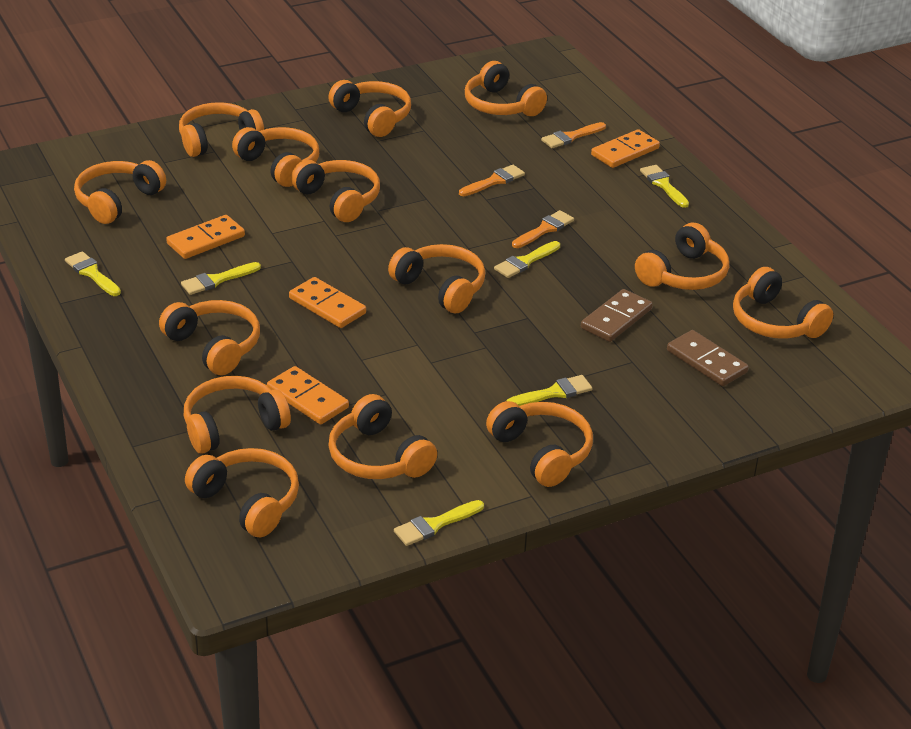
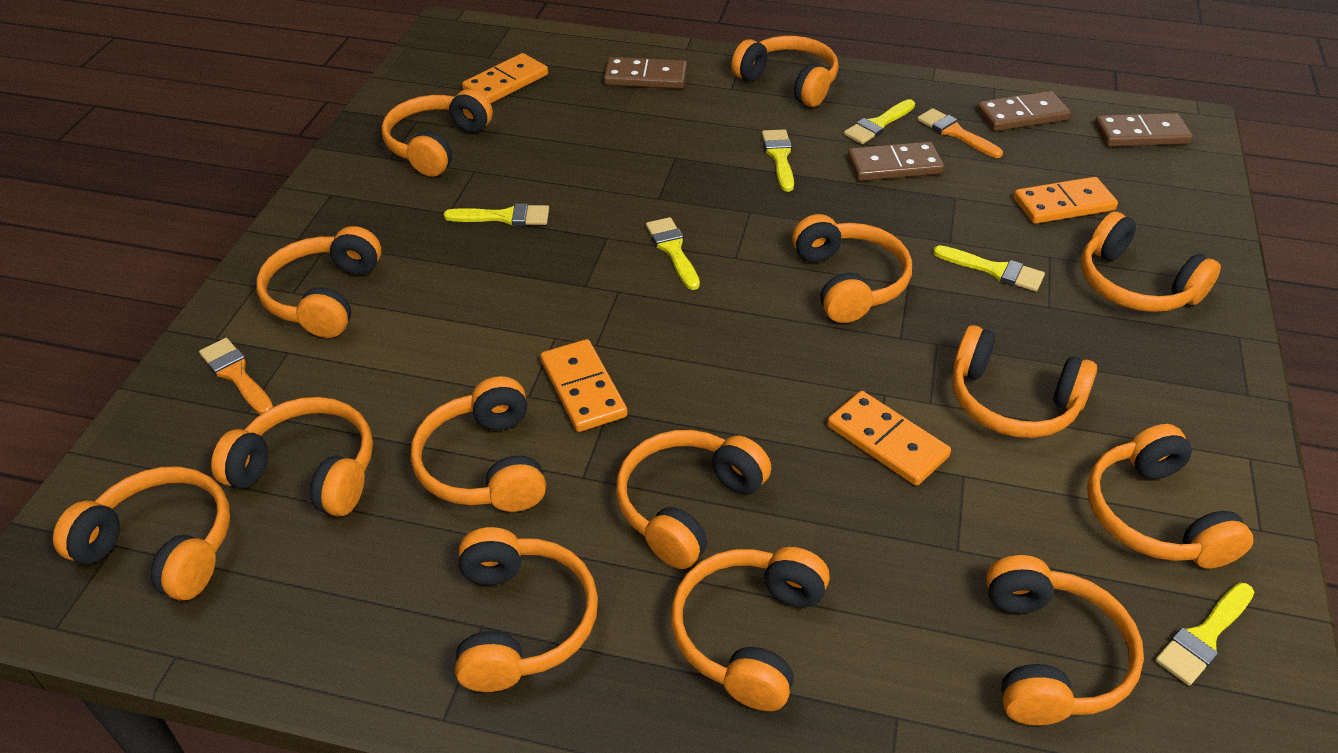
brown domino: 2 -> 4
orange brush: 3 -> 2

